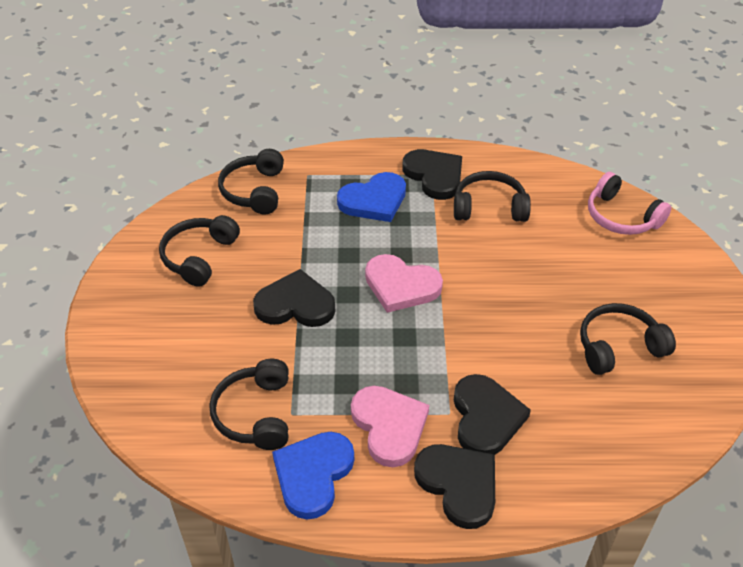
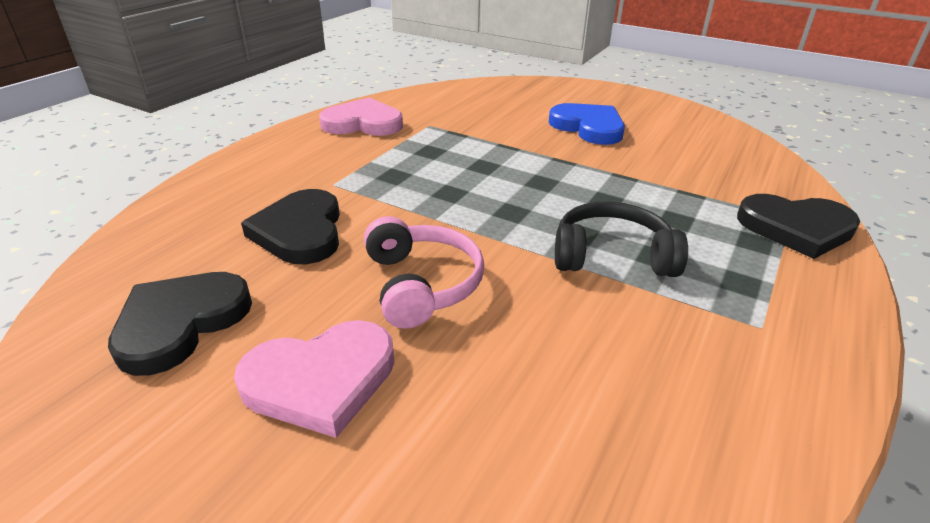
black headphones: 5 -> 1
black heart: 4 -> 3
blue heart: 2 -> 1

